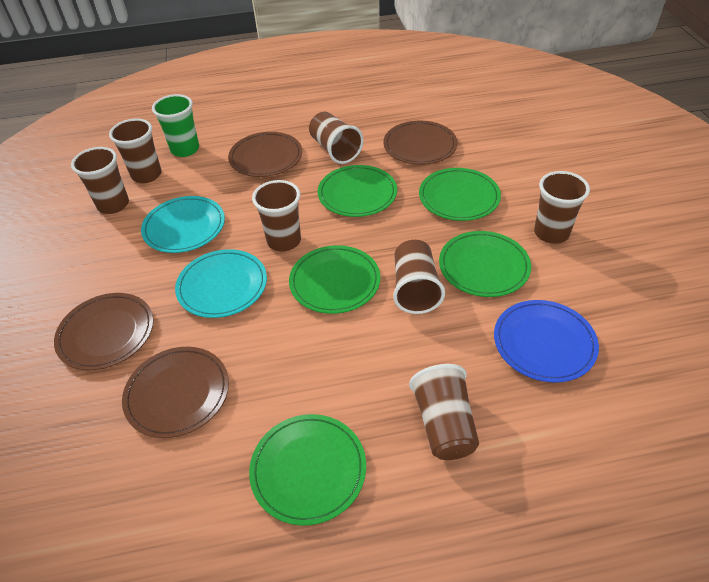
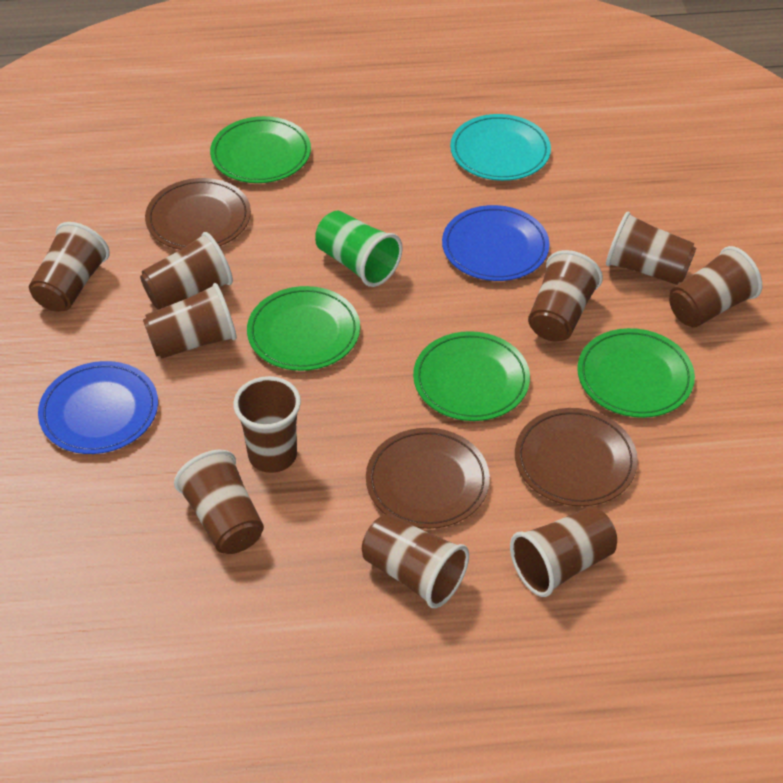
blue plate: 1 -> 2
brown cup: 7 -> 10
brown plate: 4 -> 3
green plate: 5 -> 4
turquoise plate: 2 -> 1

